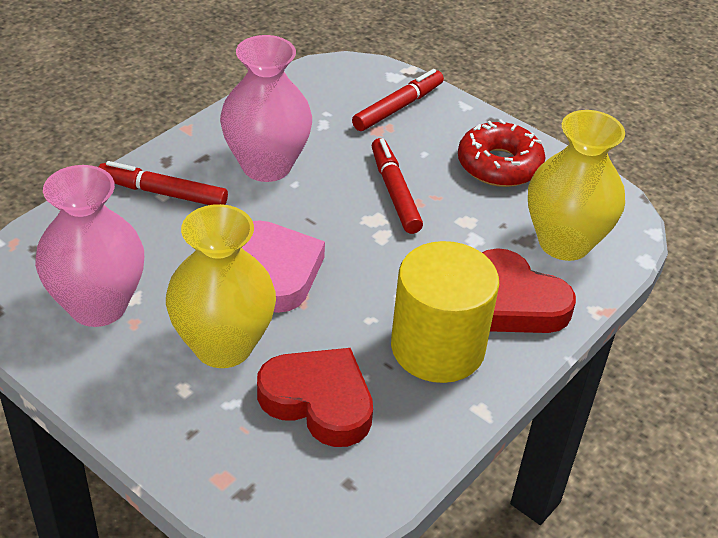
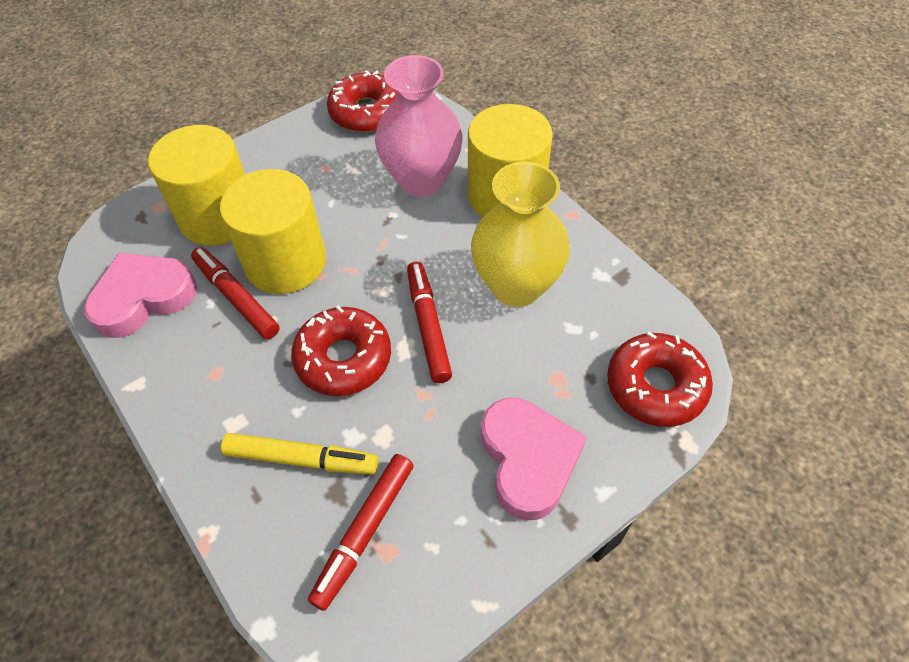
pink heart: 1 -> 2
pink vase: 2 -> 1
red donut: 1 -> 3
red heart: 2 -> 0
yellow cylinder: 1 -> 3
yellow marker: 0 -> 1
yellow vase: 2 -> 1

